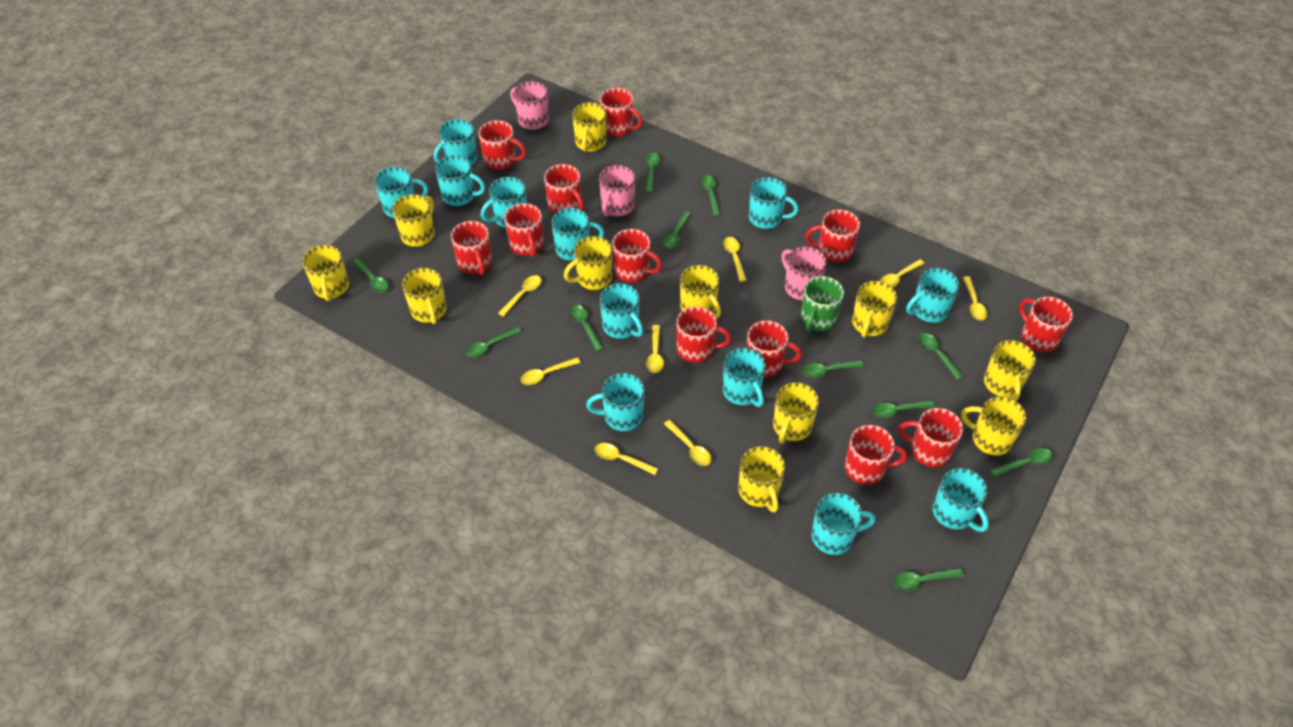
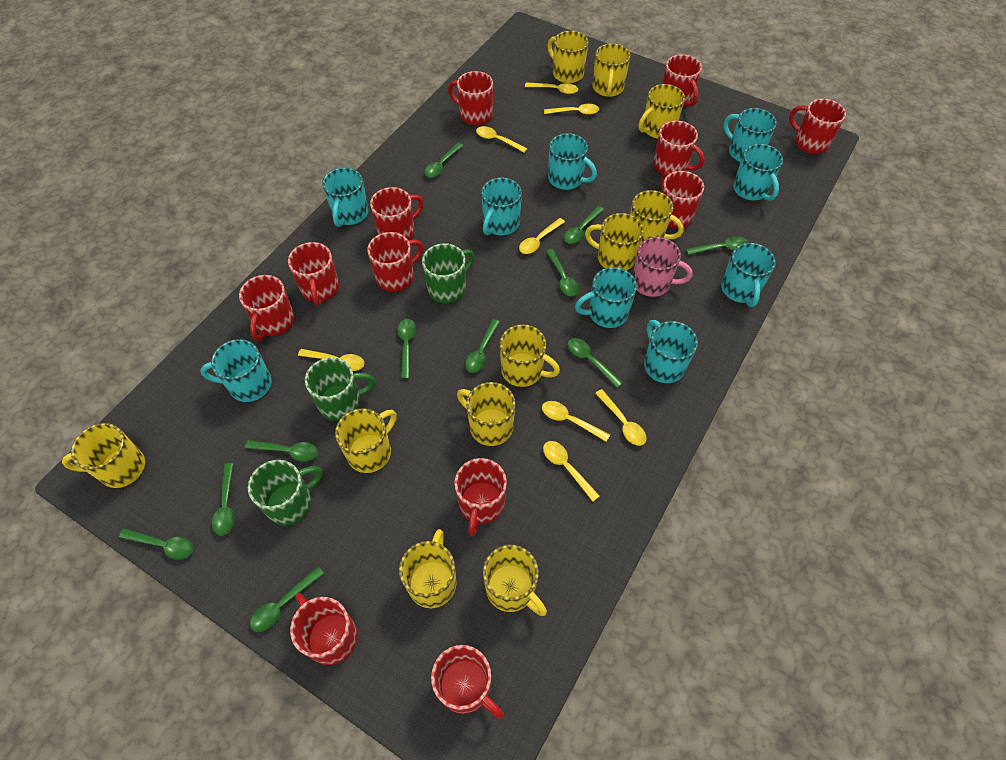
green mug: 1 -> 3
pink mug: 3 -> 1
turquoise mug: 12 -> 9

